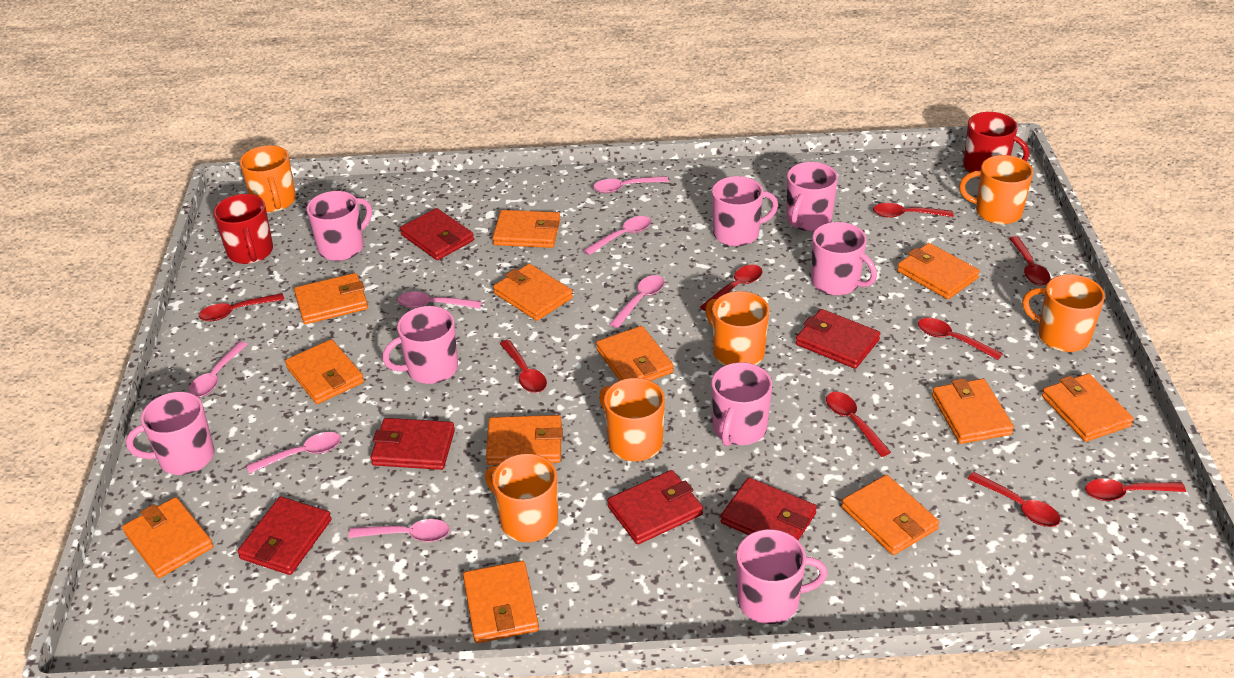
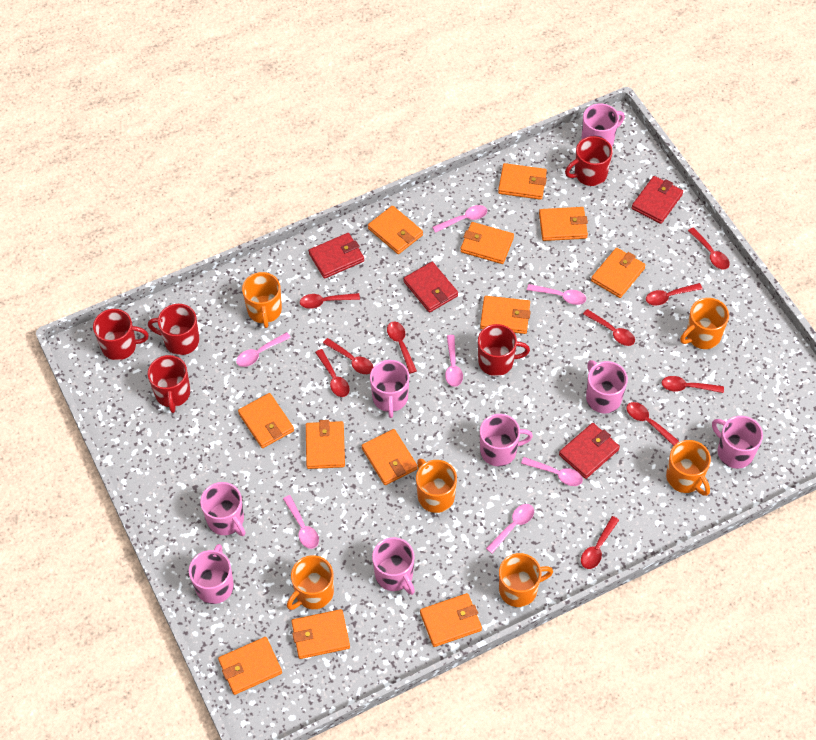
red mug: 2 -> 5
red spoon: 9 -> 10
red wallet: 6 -> 4

